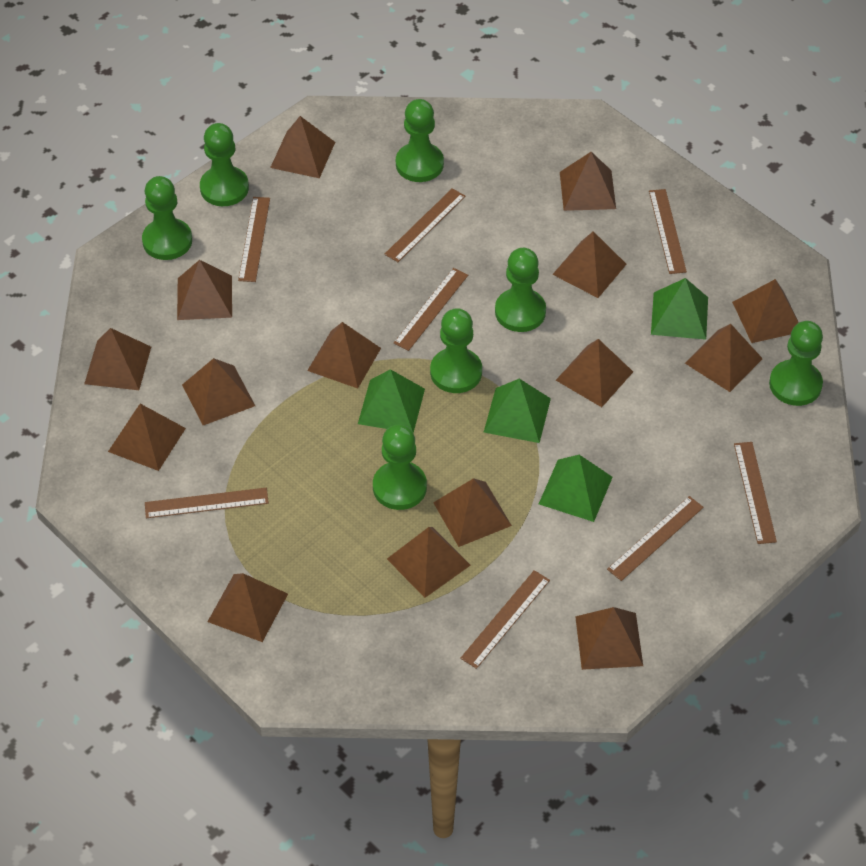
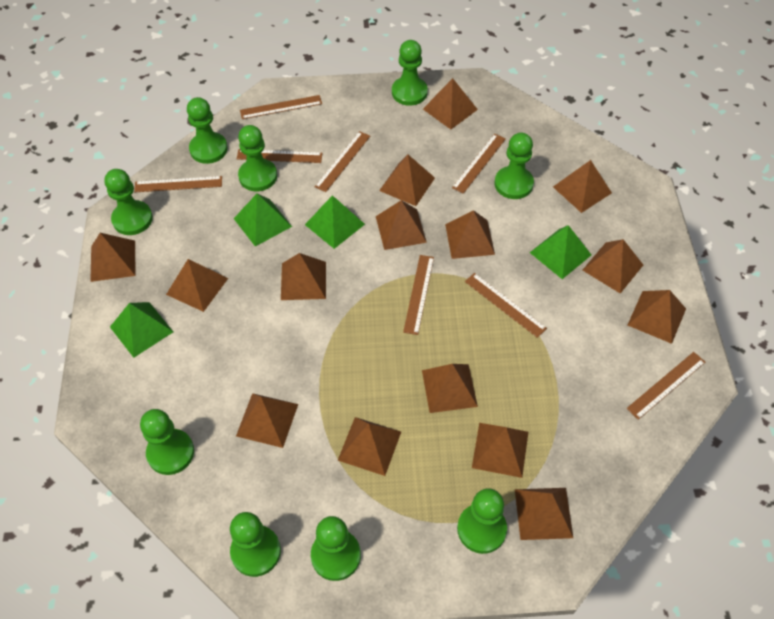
green pawn: 7 -> 9

